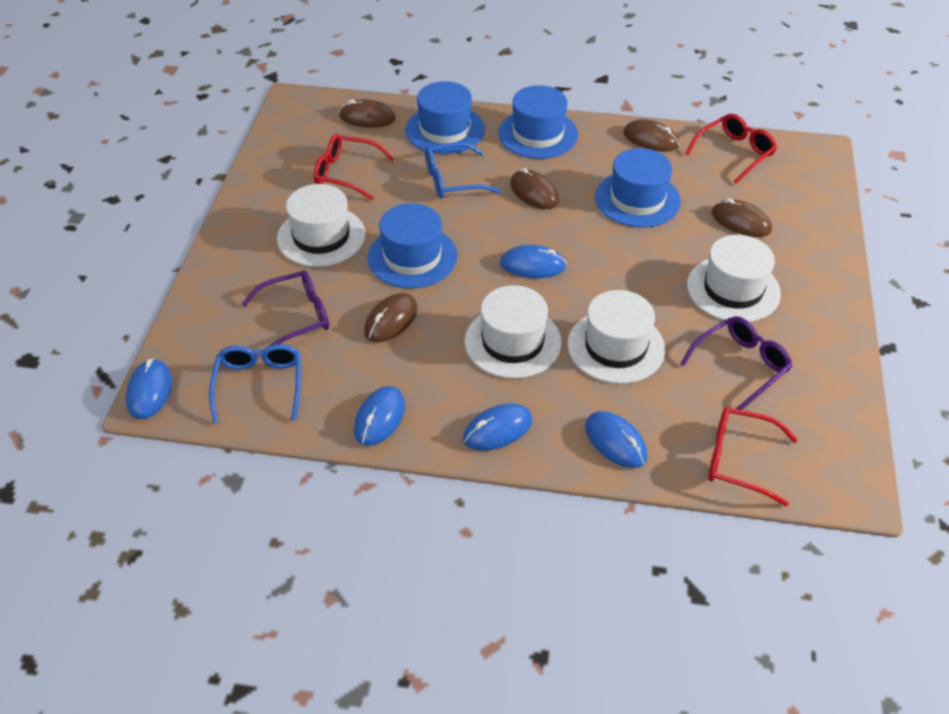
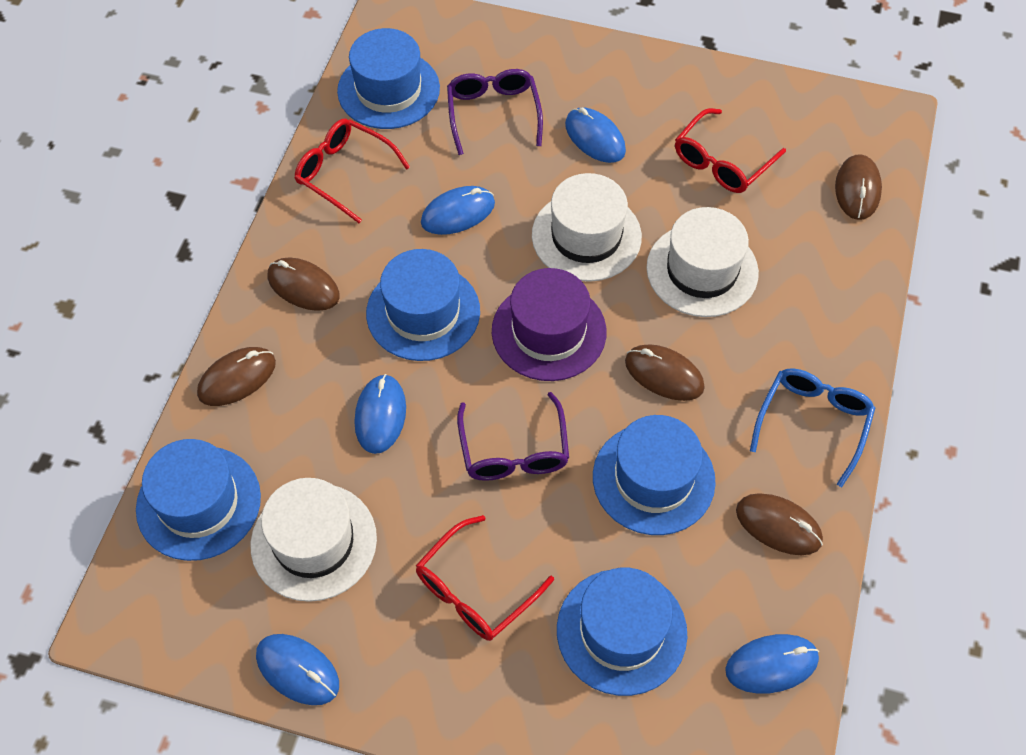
blue glasses: 2 -> 1
blue hat: 4 -> 5
purple hat: 0 -> 1
white hat: 4 -> 3

